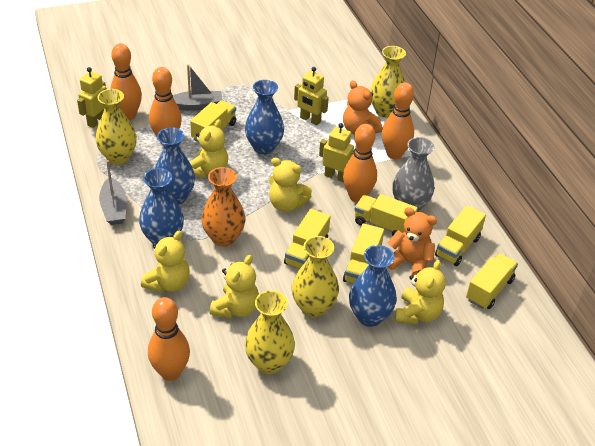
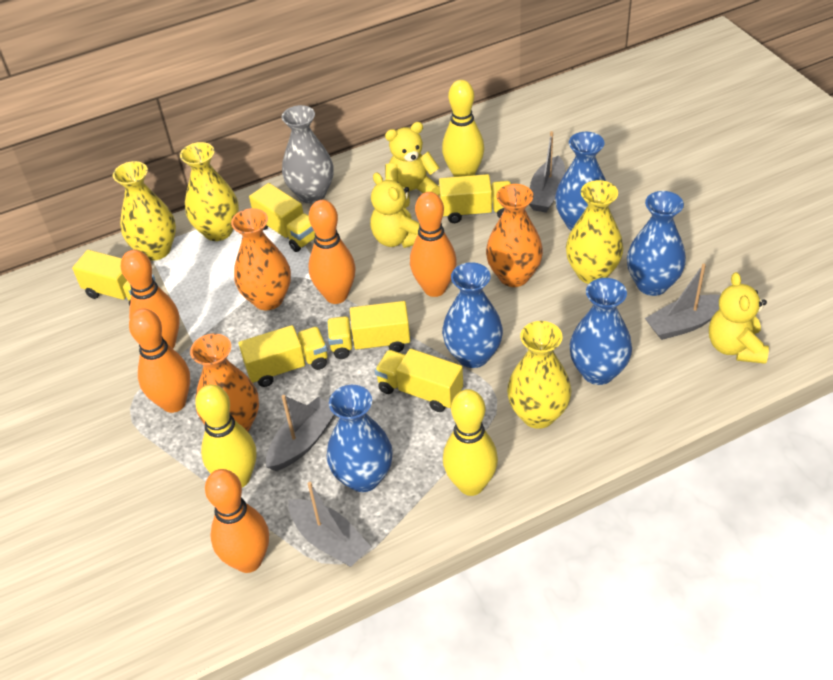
blue vase: 4 -> 5
grey boat: 2 -> 4
orange teddy bear: 2 -> 0
orange vase: 1 -> 3
yellow bowling pin: 0 -> 3
yellow robot: 3 -> 0
yellow teddy bear: 5 -> 3

